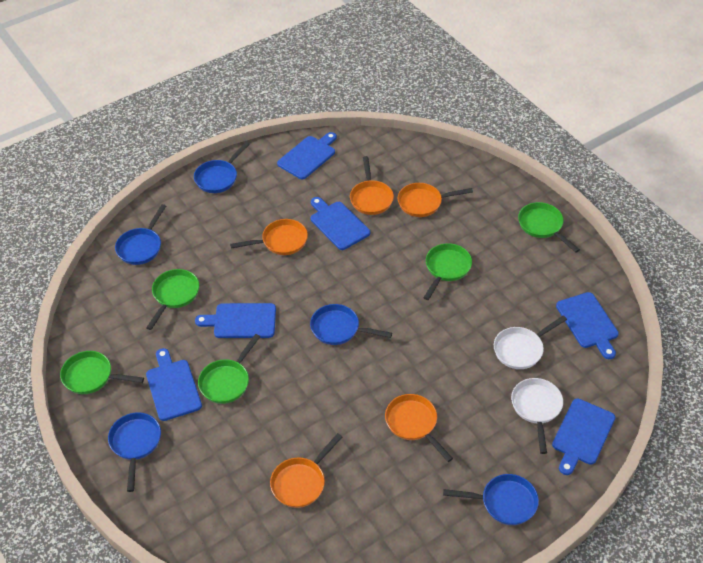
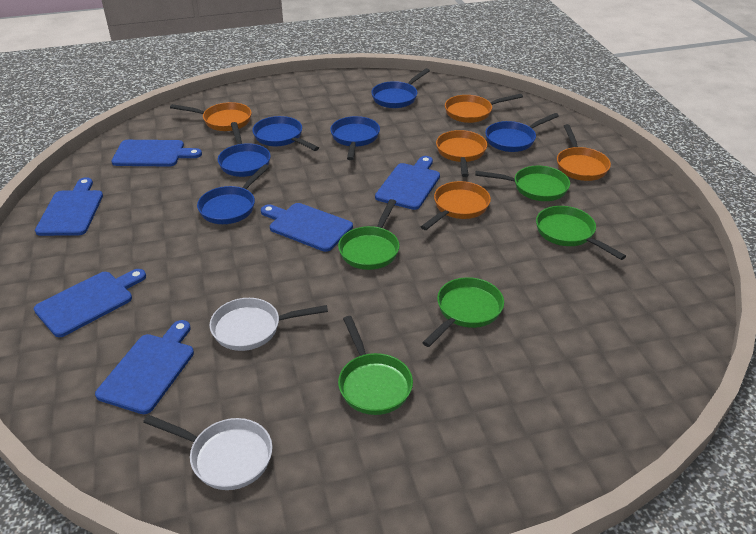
blue pan: 5 -> 6

